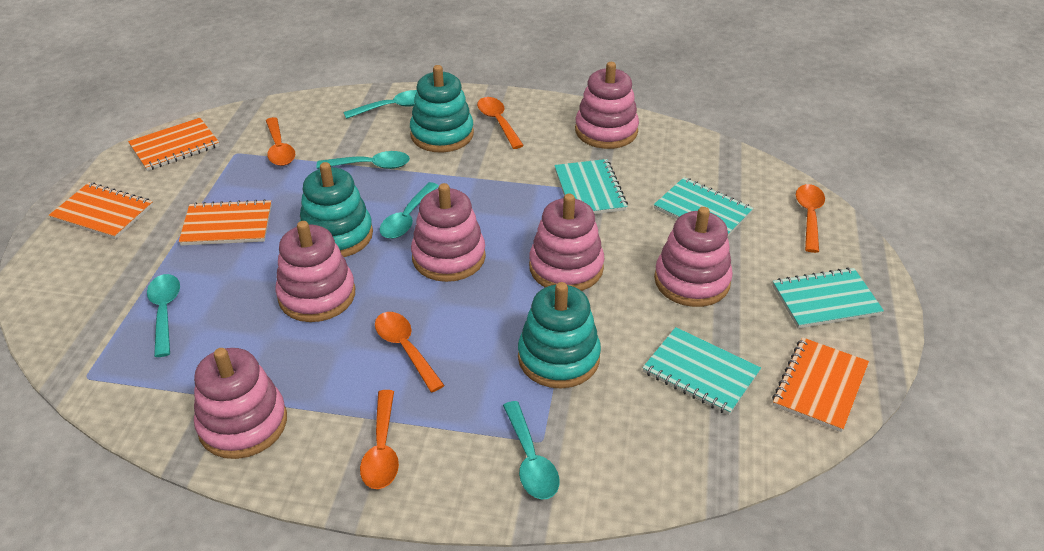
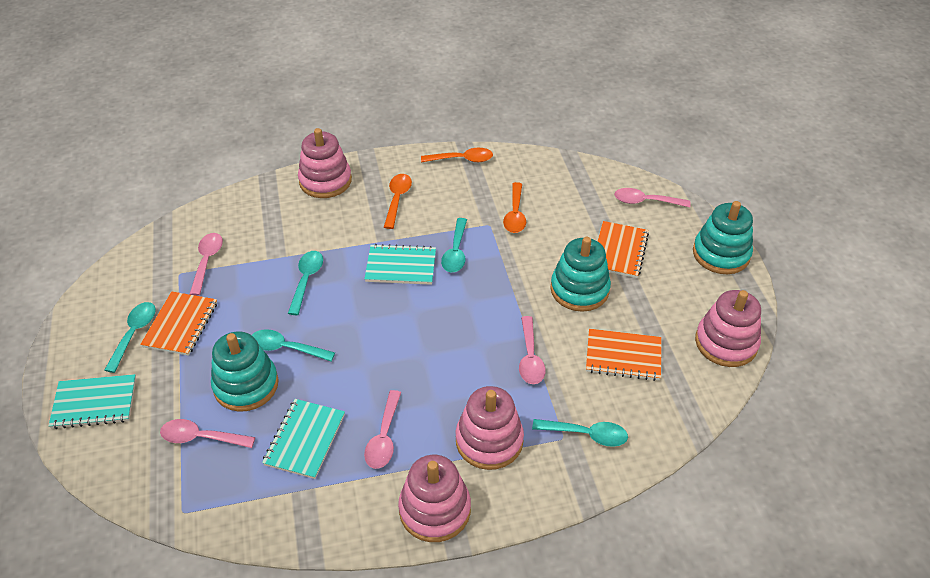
orange notebook: 4 -> 3
orange spoon: 5 -> 3
pink spoon: 0 -> 5
pink stacking toy: 6 -> 4
turquoise notebook: 4 -> 3

